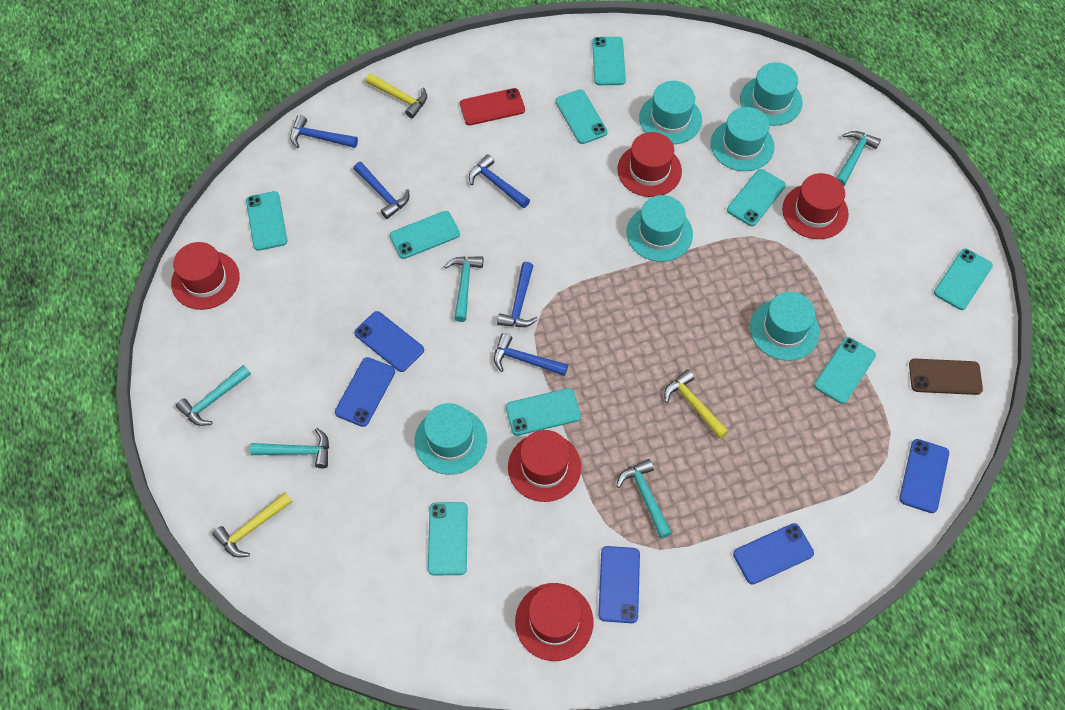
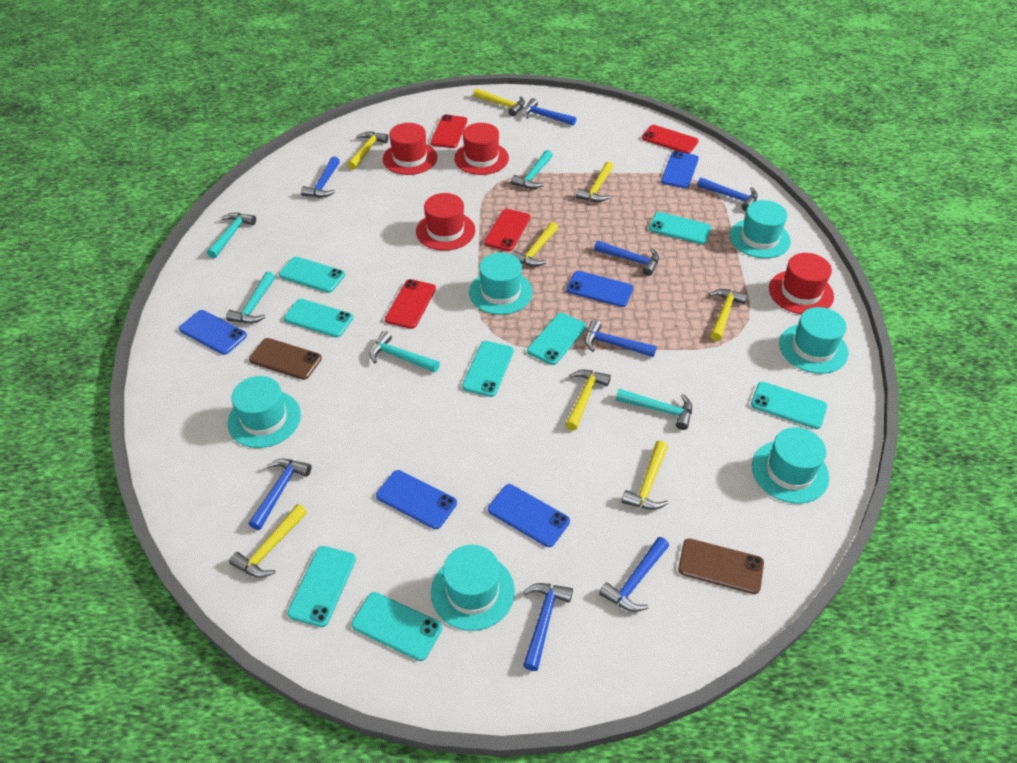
blue hammer: 5 -> 8
brown phone: 1 -> 2
red hat: 5 -> 4
red phone: 1 -> 4
turquoise phone: 9 -> 8
yellow hammer: 3 -> 8

